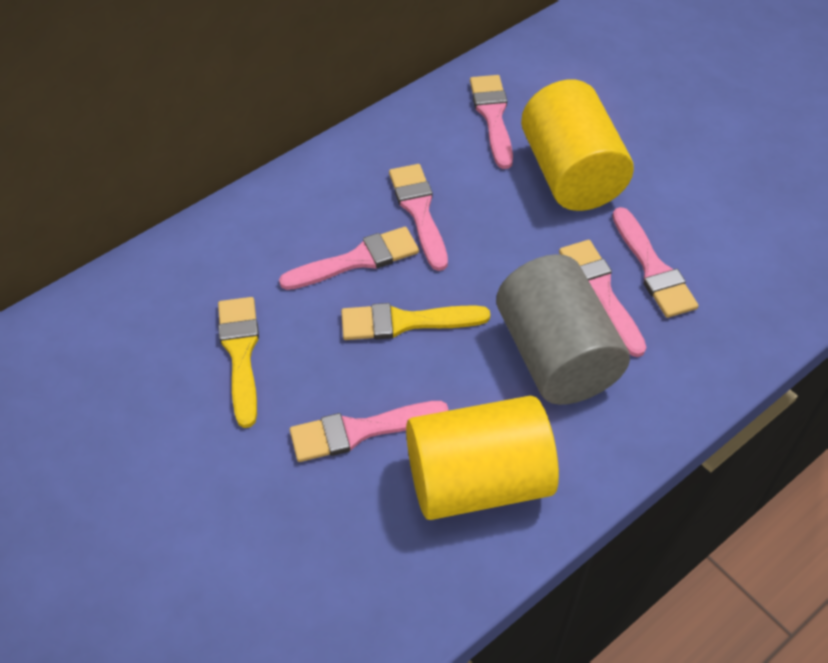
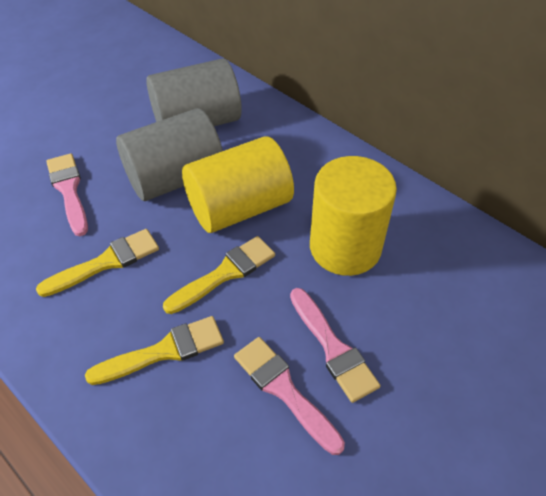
grey cylinder: 1 -> 2
pink brush: 6 -> 3
yellow brush: 2 -> 3

